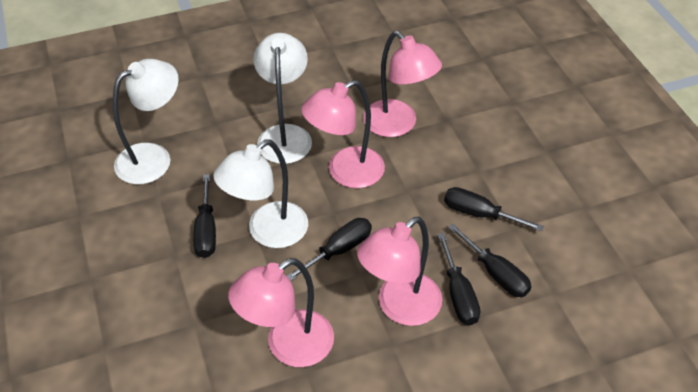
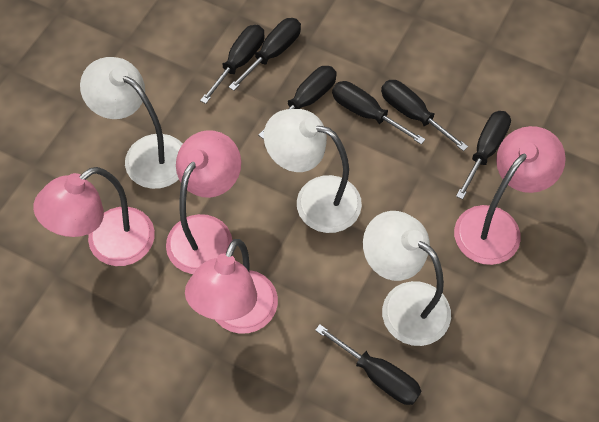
black screwdriver: 5 -> 7

